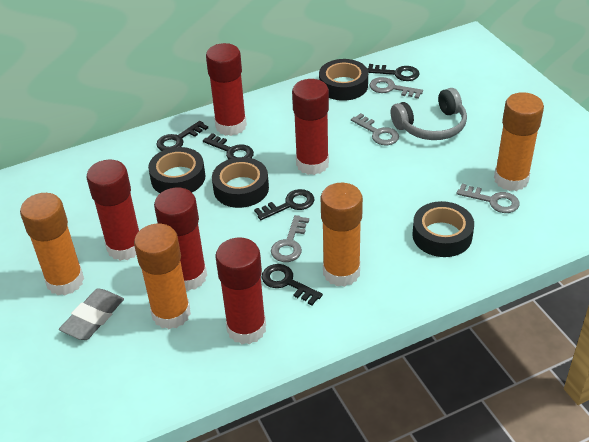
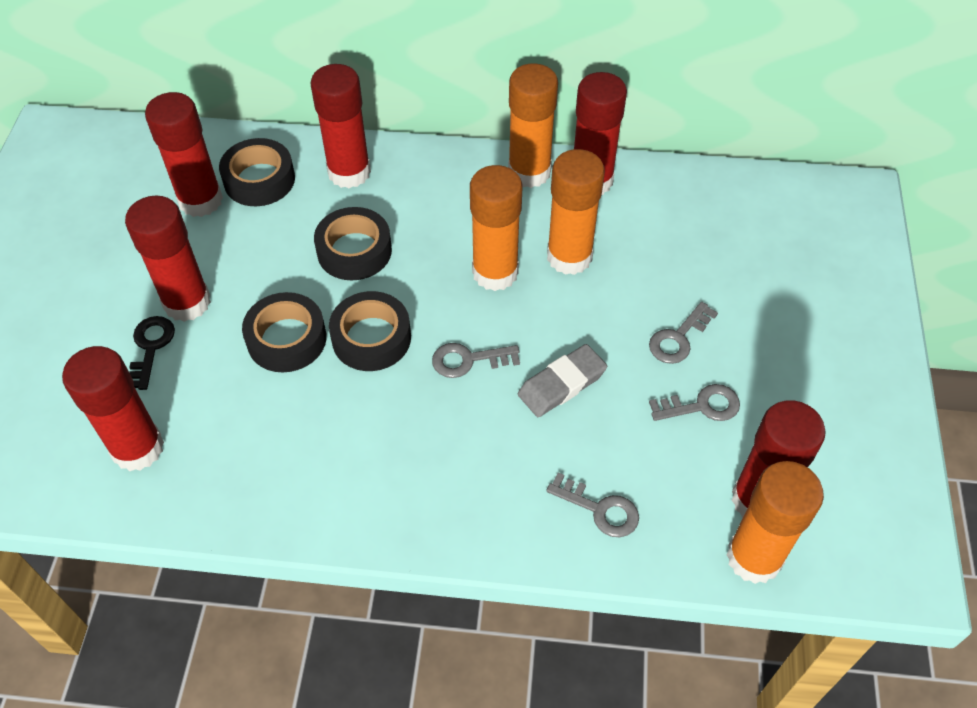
black key: 5 -> 1
grey headphones: 1 -> 0
red glue stick: 5 -> 6

